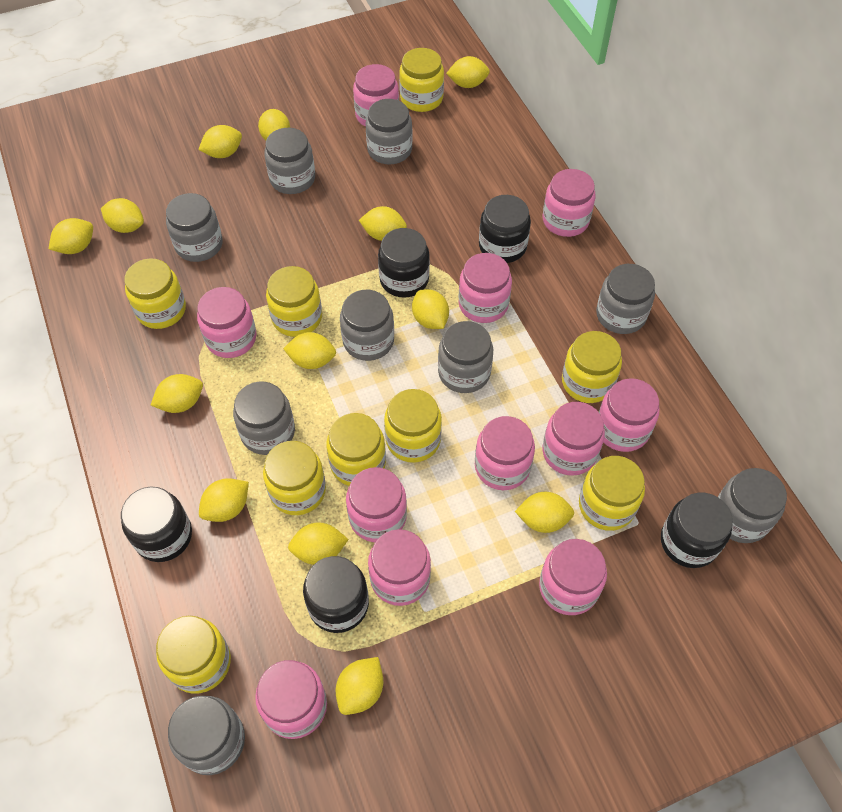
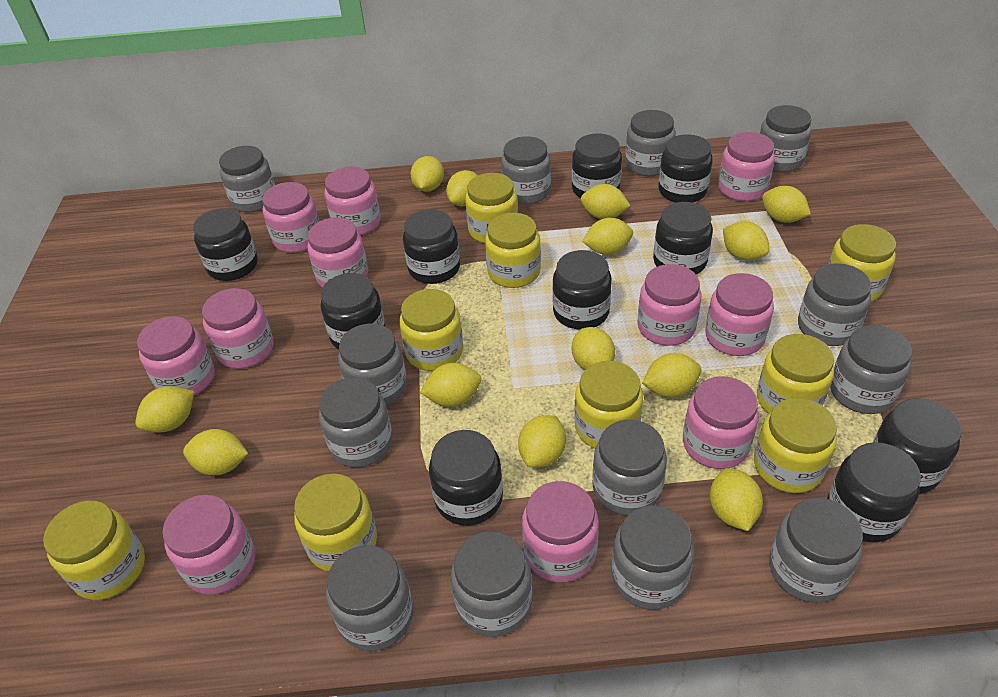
black jar: 5 -> 10
grey jar: 9 -> 13

